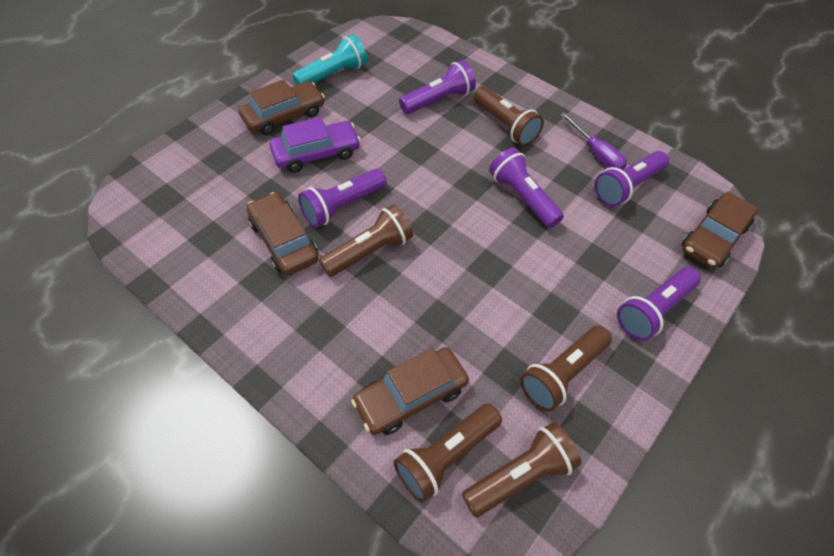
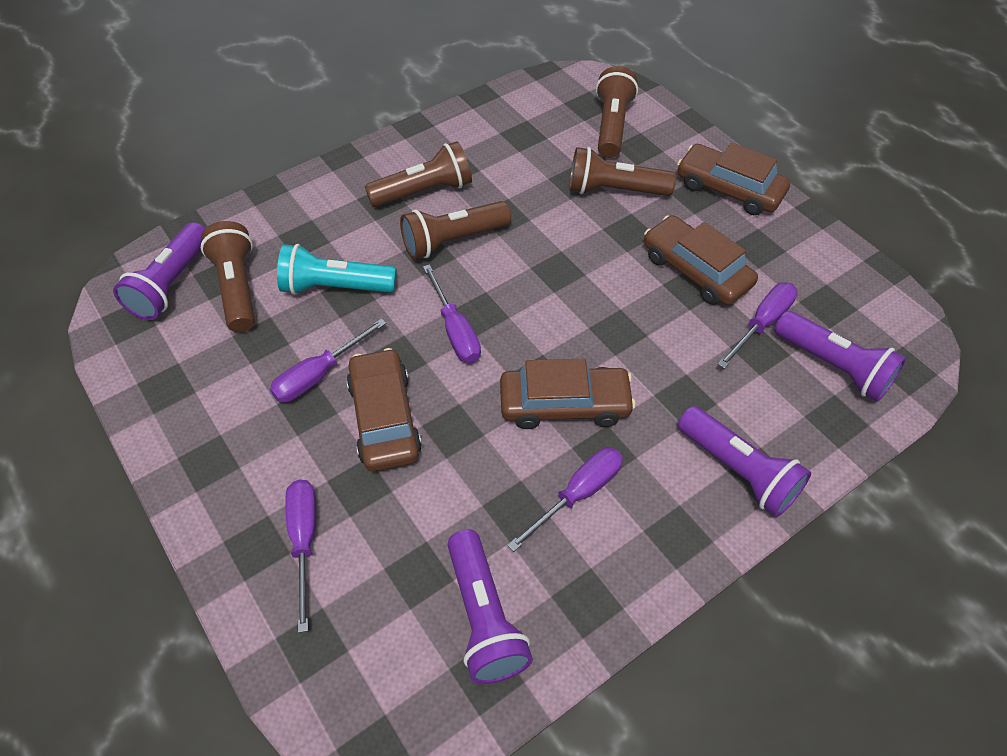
purple car: 1 -> 0
purple flashlight: 5 -> 4
purple screwdriver: 1 -> 5

